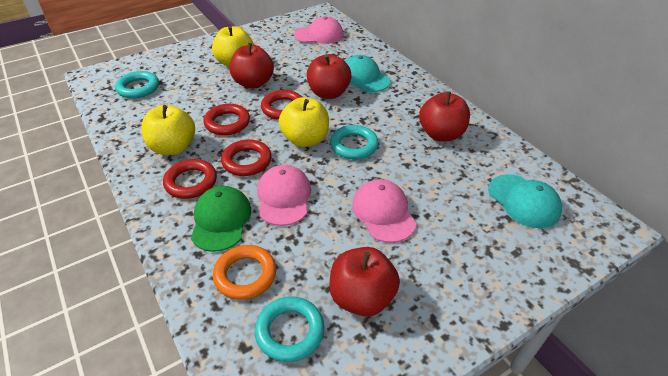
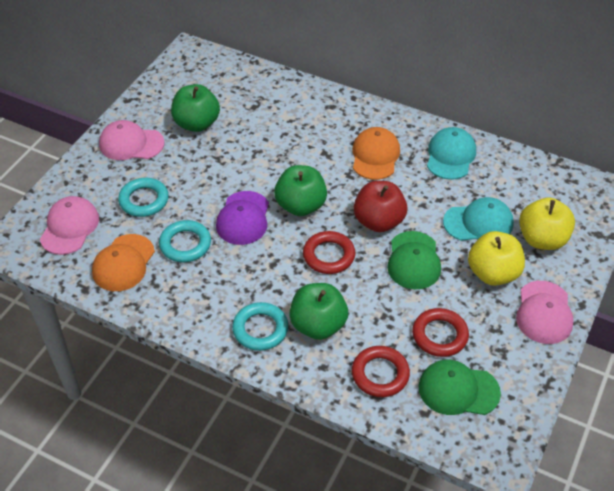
green apple: 0 -> 3
green cap: 1 -> 2
orange cap: 0 -> 2
orange ring: 1 -> 0
purple cap: 0 -> 1
red apple: 4 -> 1
red ring: 4 -> 3
yellow apple: 3 -> 2

